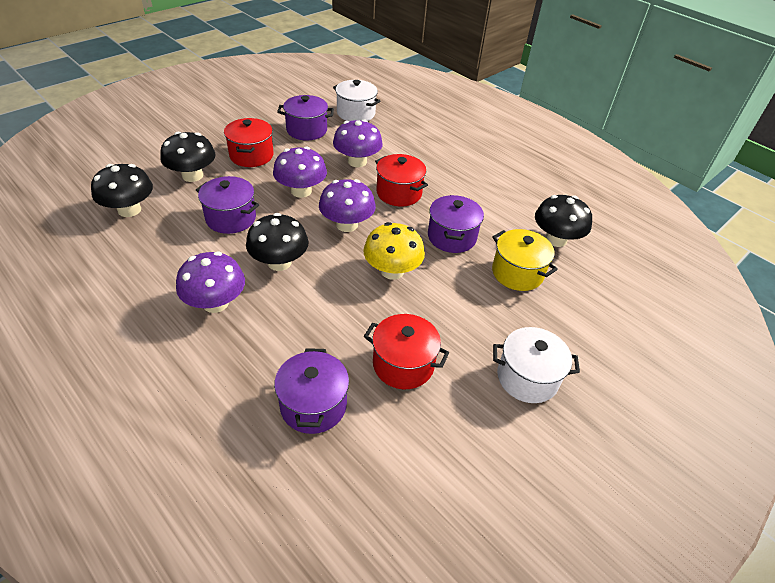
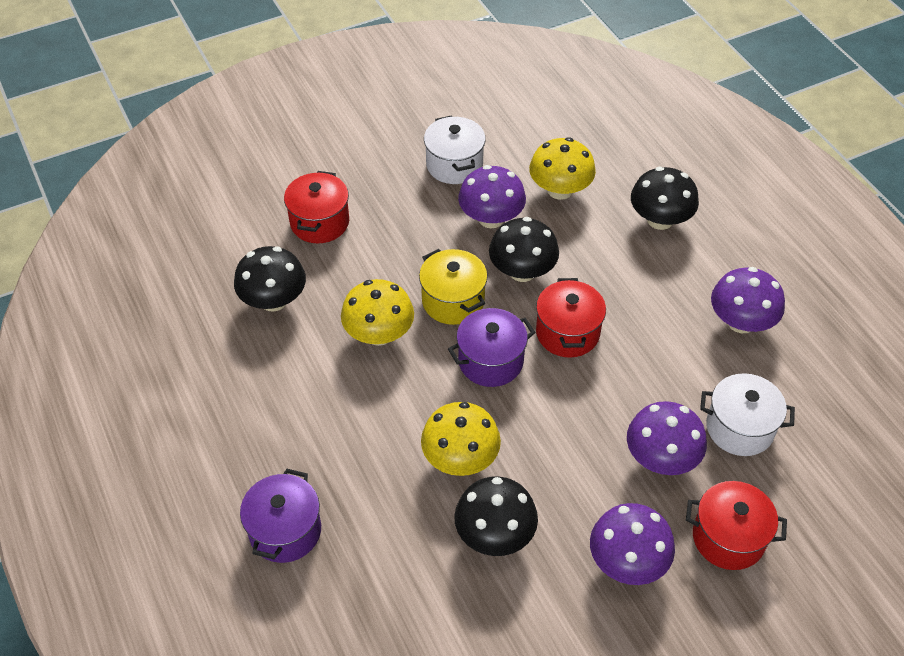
purple pot: 4 -> 2
yellow mushroom: 1 -> 3

